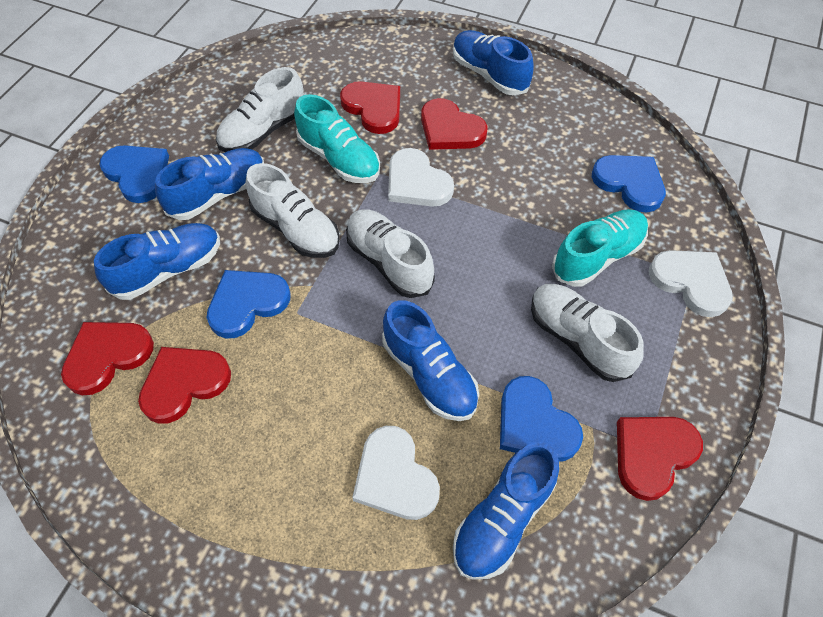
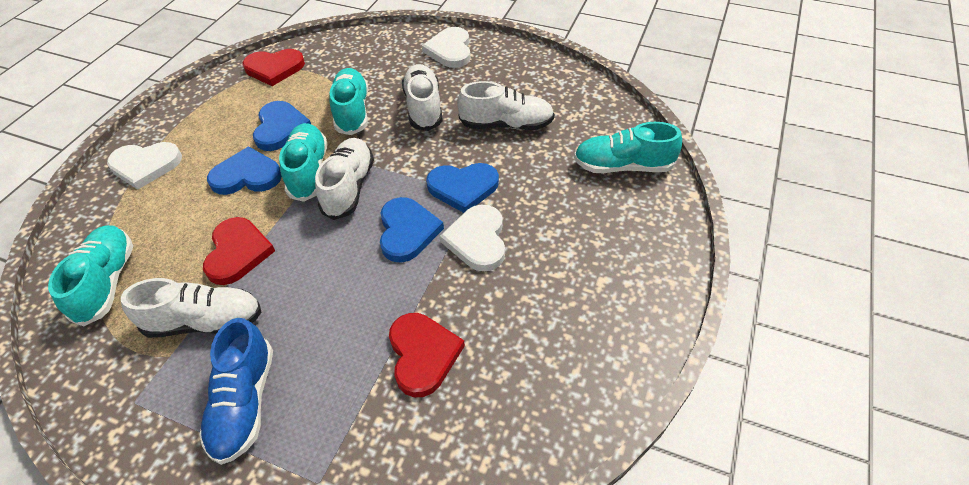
blue shoe: 5 -> 1
red heart: 5 -> 3
turquoise shoe: 2 -> 4

